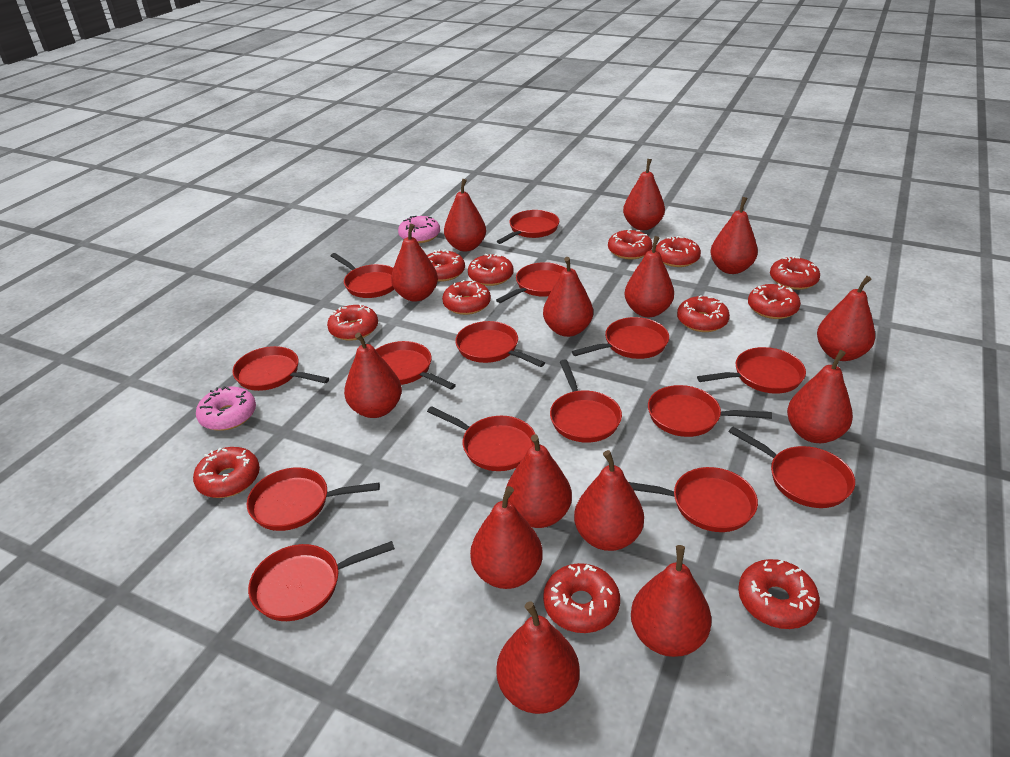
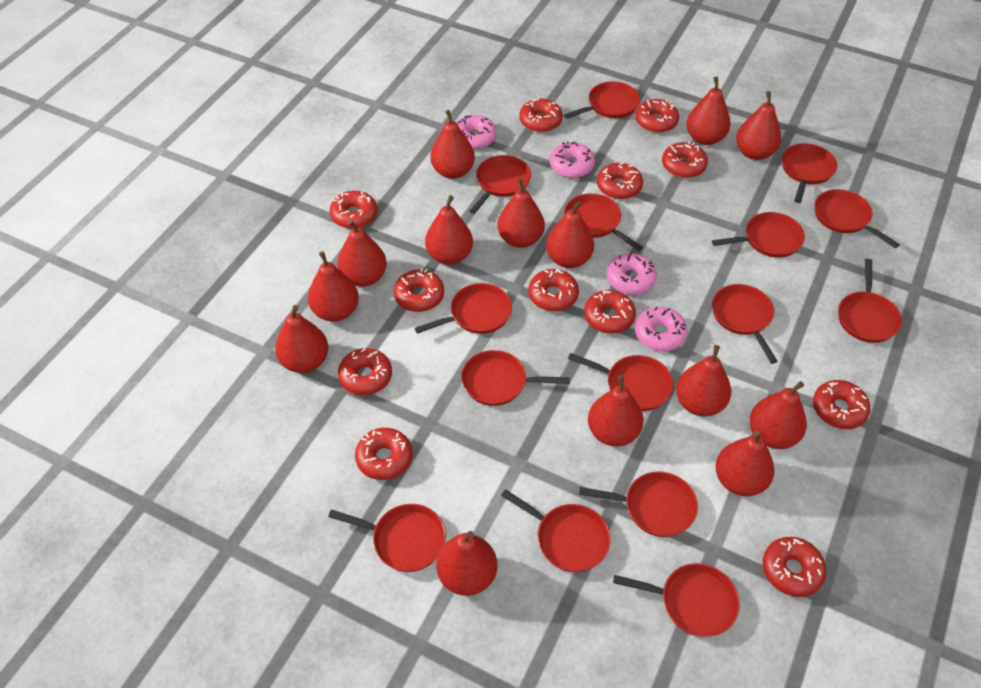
pink donut: 2 -> 4

